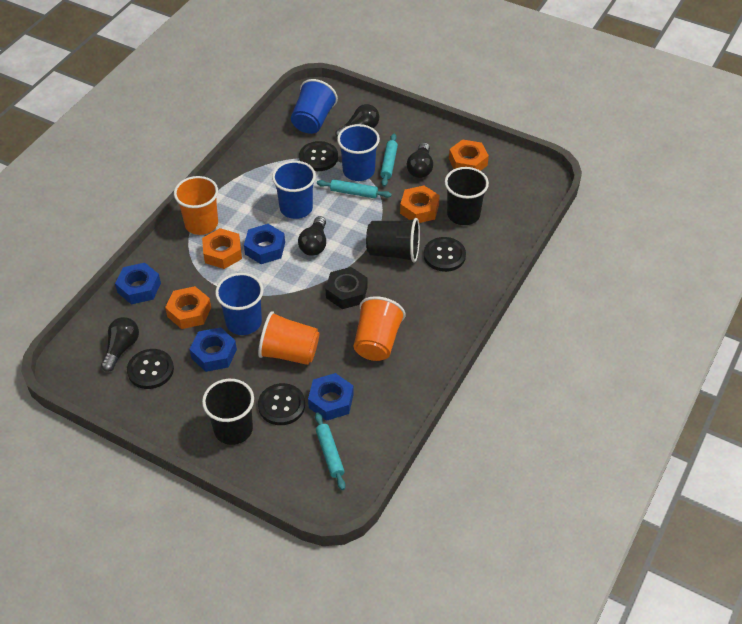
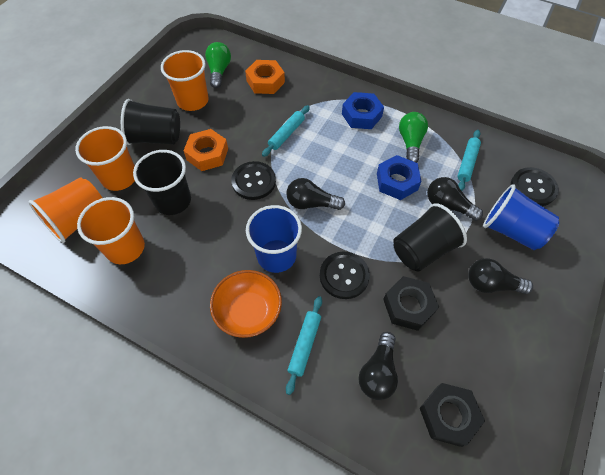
black button: 4 -> 3
black nut: 1 -> 2
blue cup: 4 -> 2
blue nut: 4 -> 2
green light bulb: 0 -> 2
orange bowl: 0 -> 1
orange cup: 3 -> 4
orange nut: 4 -> 2

